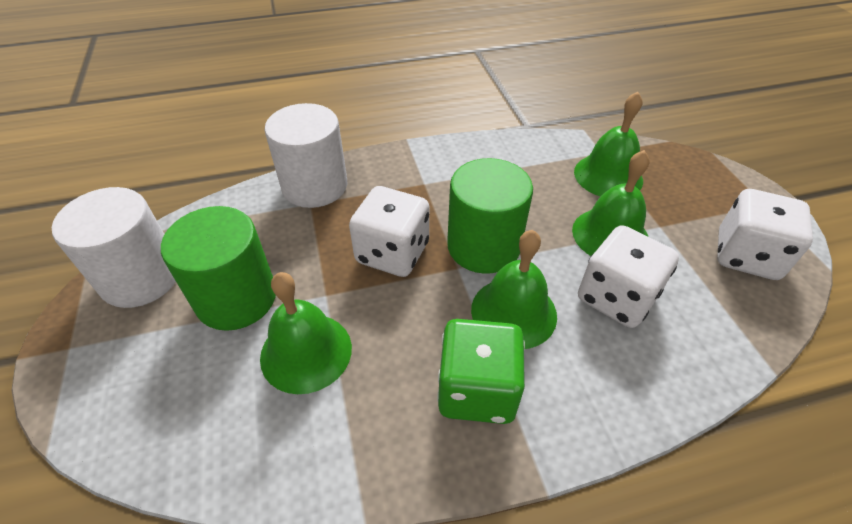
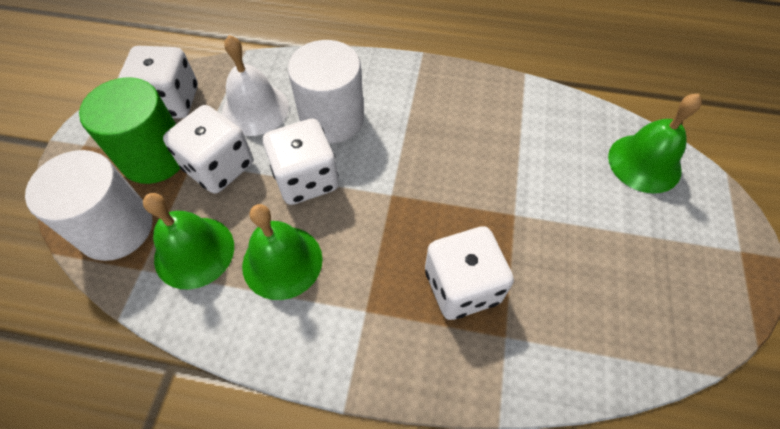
green bell: 4 -> 3
green cylinder: 2 -> 1
green dice: 1 -> 0
white bell: 0 -> 1
white dice: 3 -> 4

